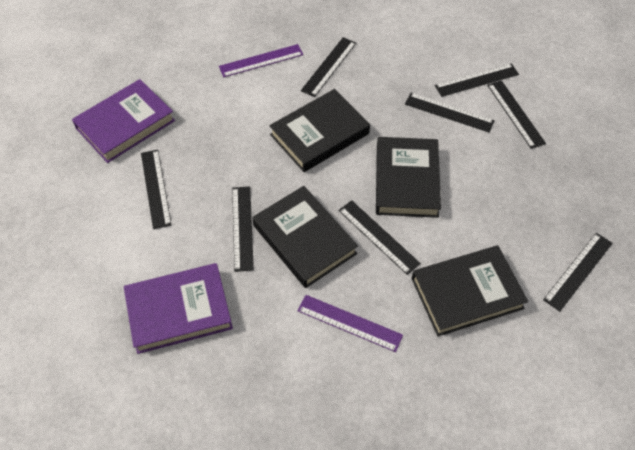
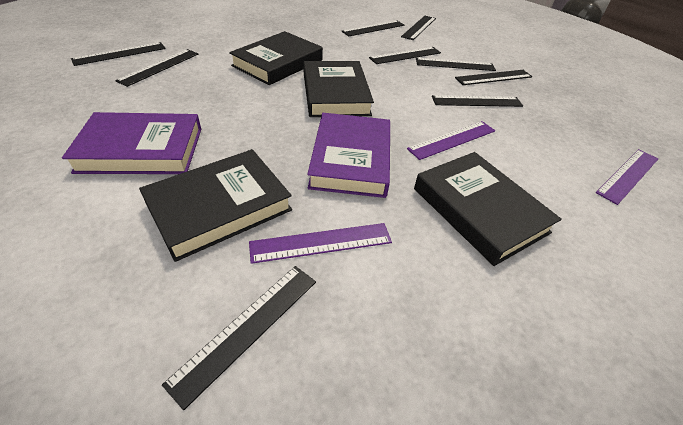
black ruler: 8 -> 9
purple ruler: 2 -> 3

